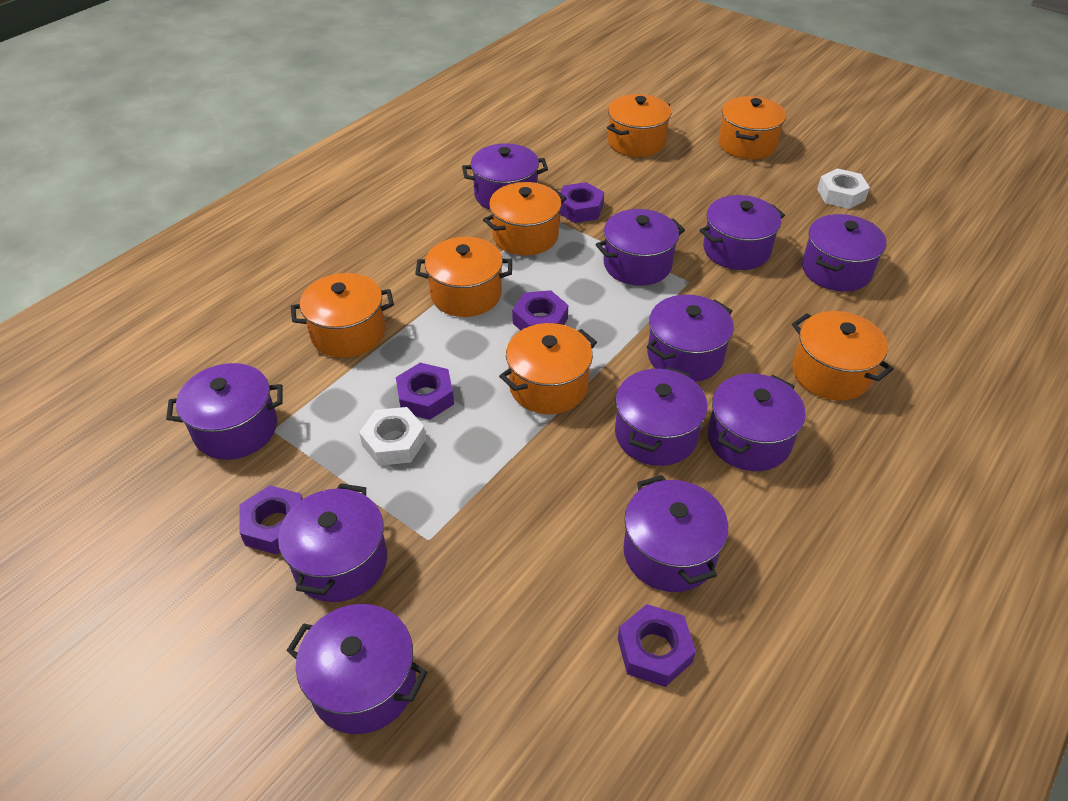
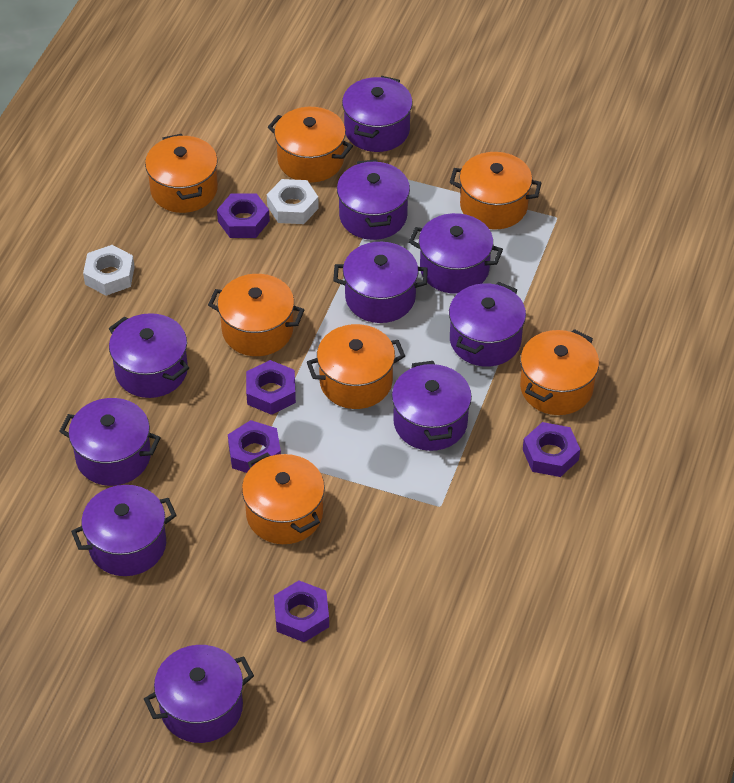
purple pot: 11 -> 10

